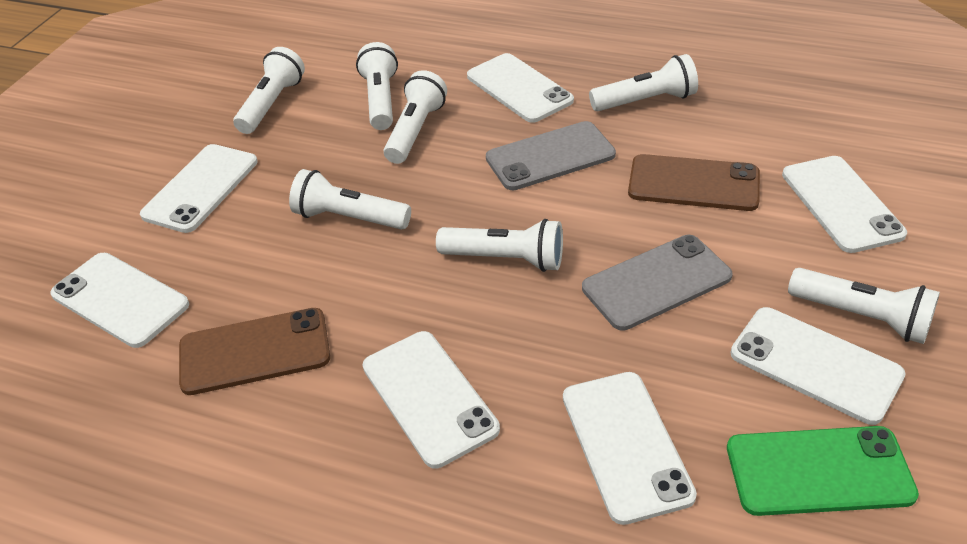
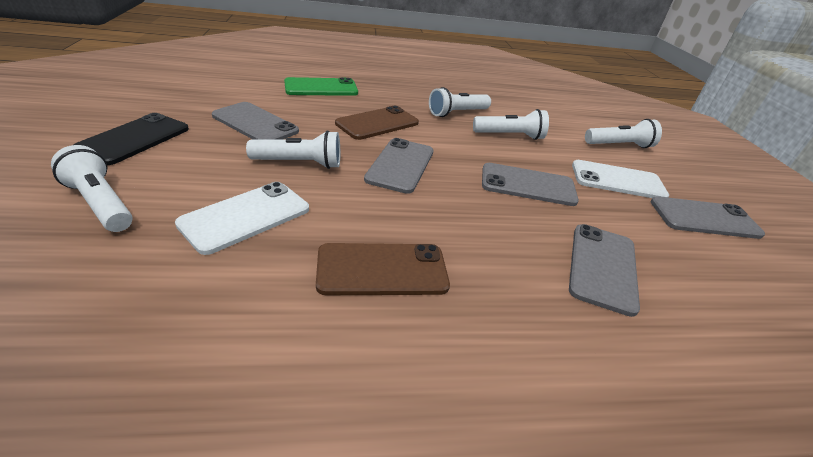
black phone: 0 -> 1
grey phone: 2 -> 5
white flashlight: 7 -> 5
white phone: 7 -> 2

